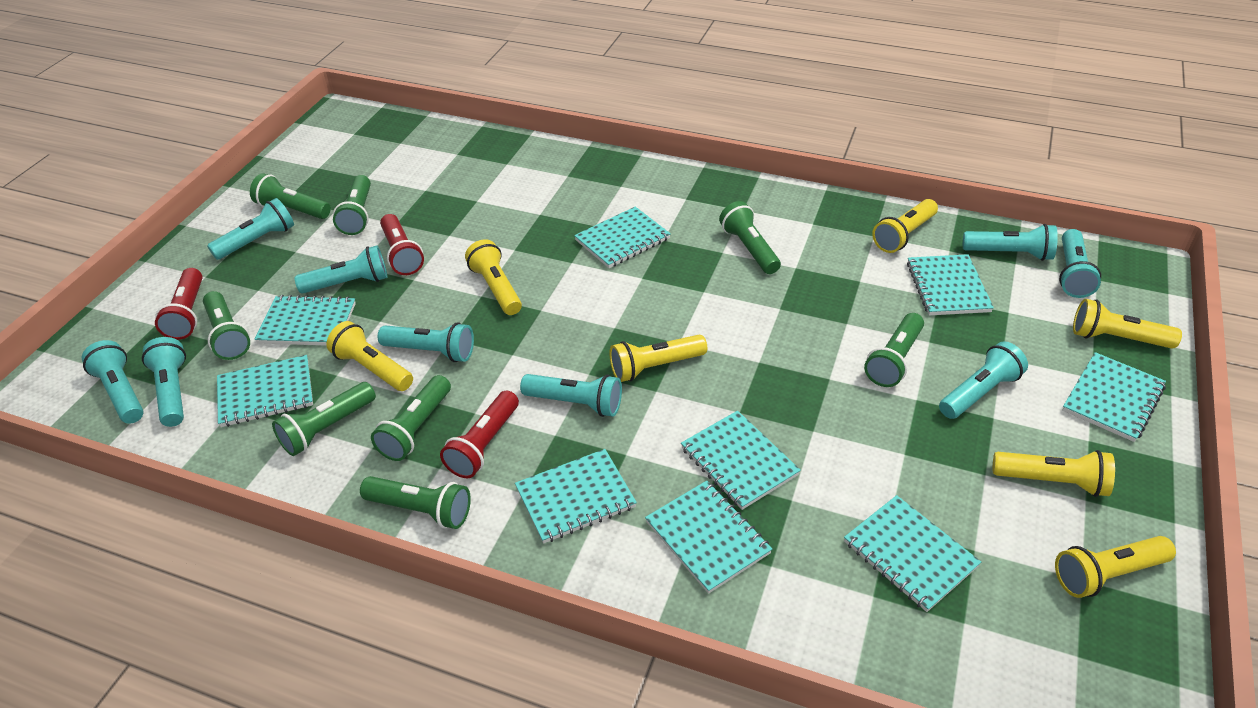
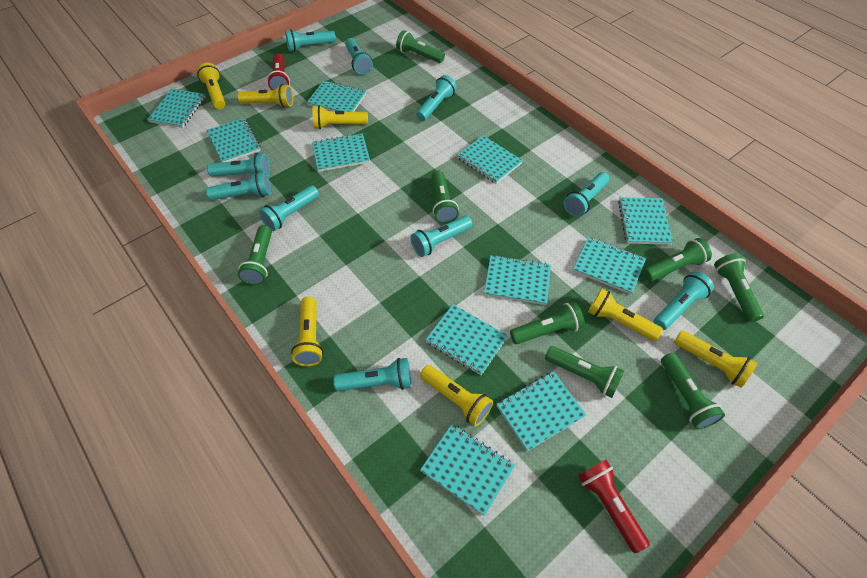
red flashlight: 3 -> 2
turquoise flashlight: 9 -> 10
turquoise notebook: 9 -> 11

